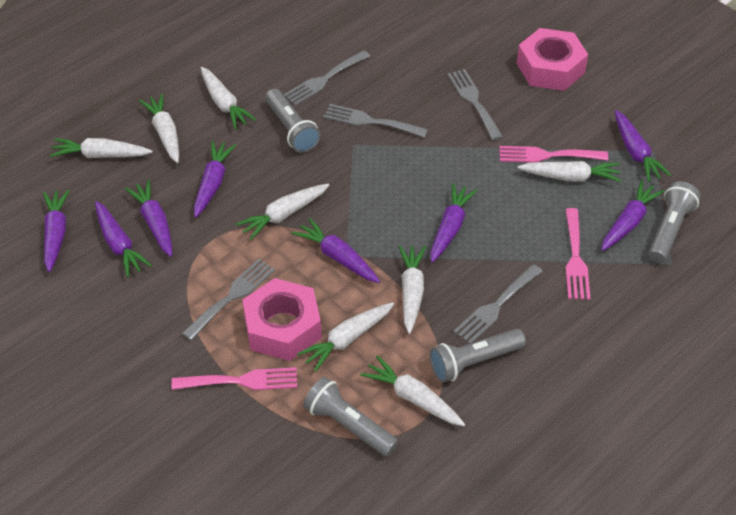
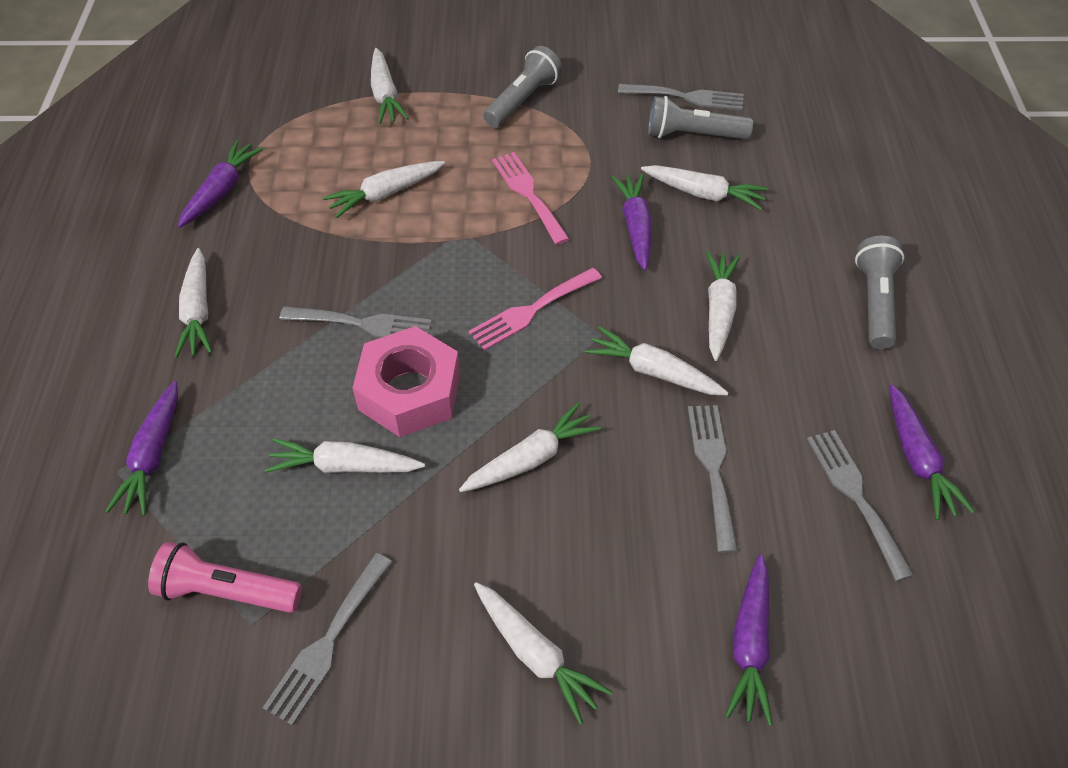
grey flashlight: 4 -> 3
pink flashlight: 0 -> 1
pink fork: 3 -> 2
pink nut: 2 -> 1
purple carrot: 8 -> 5
white carrot: 8 -> 9

